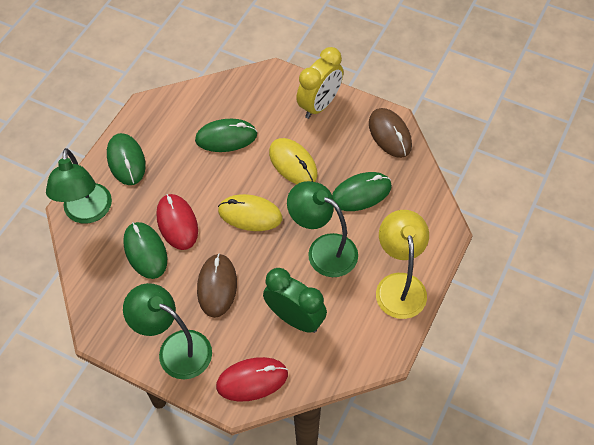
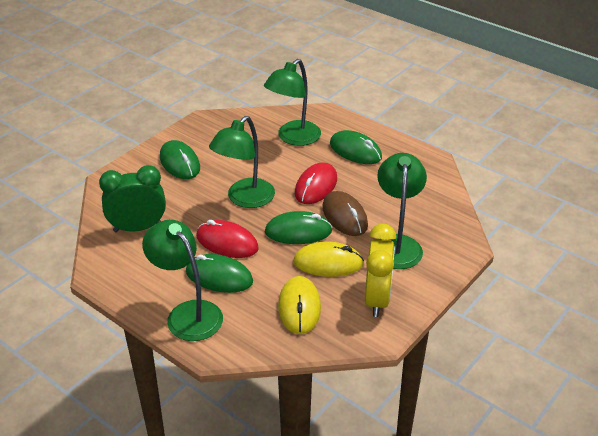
brown mouse: 2 -> 1
green lamp: 3 -> 4
yellow lamp: 1 -> 0

